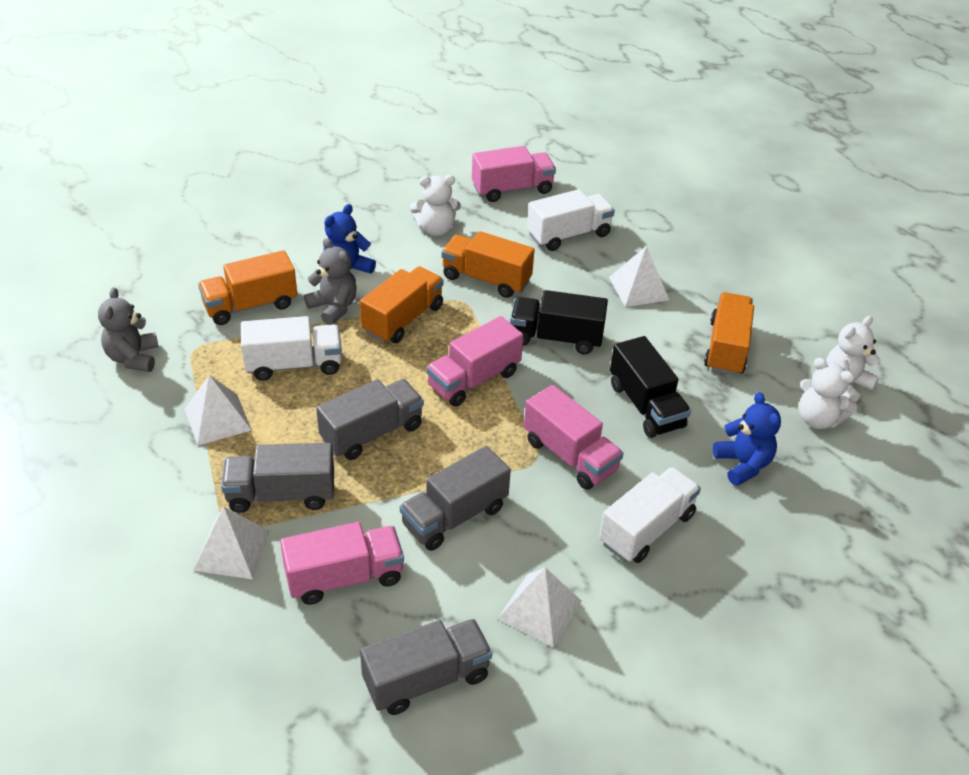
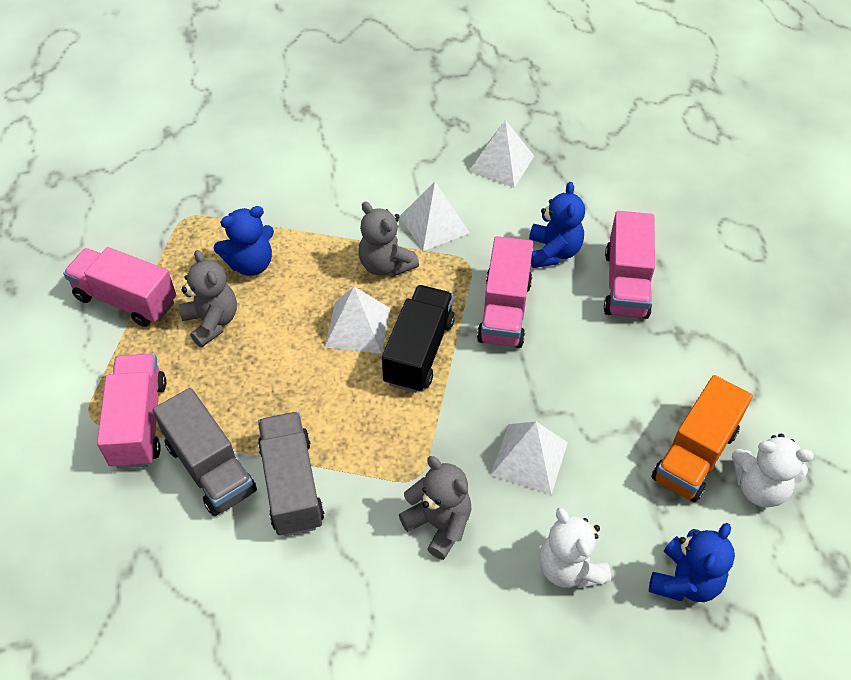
black truck: 2 -> 1
blue teddy bear: 2 -> 3
grey teddy bear: 2 -> 3
grey truck: 4 -> 2
orange truck: 4 -> 1
white teddy bear: 3 -> 2
white truck: 3 -> 0

